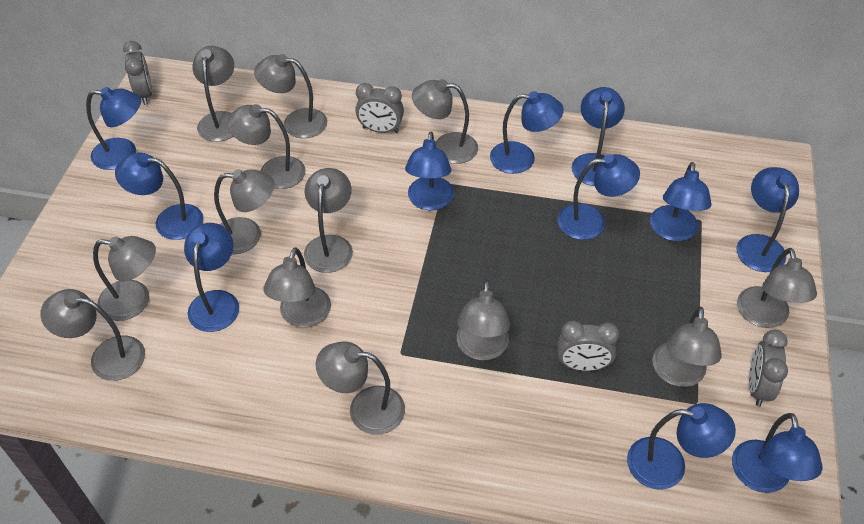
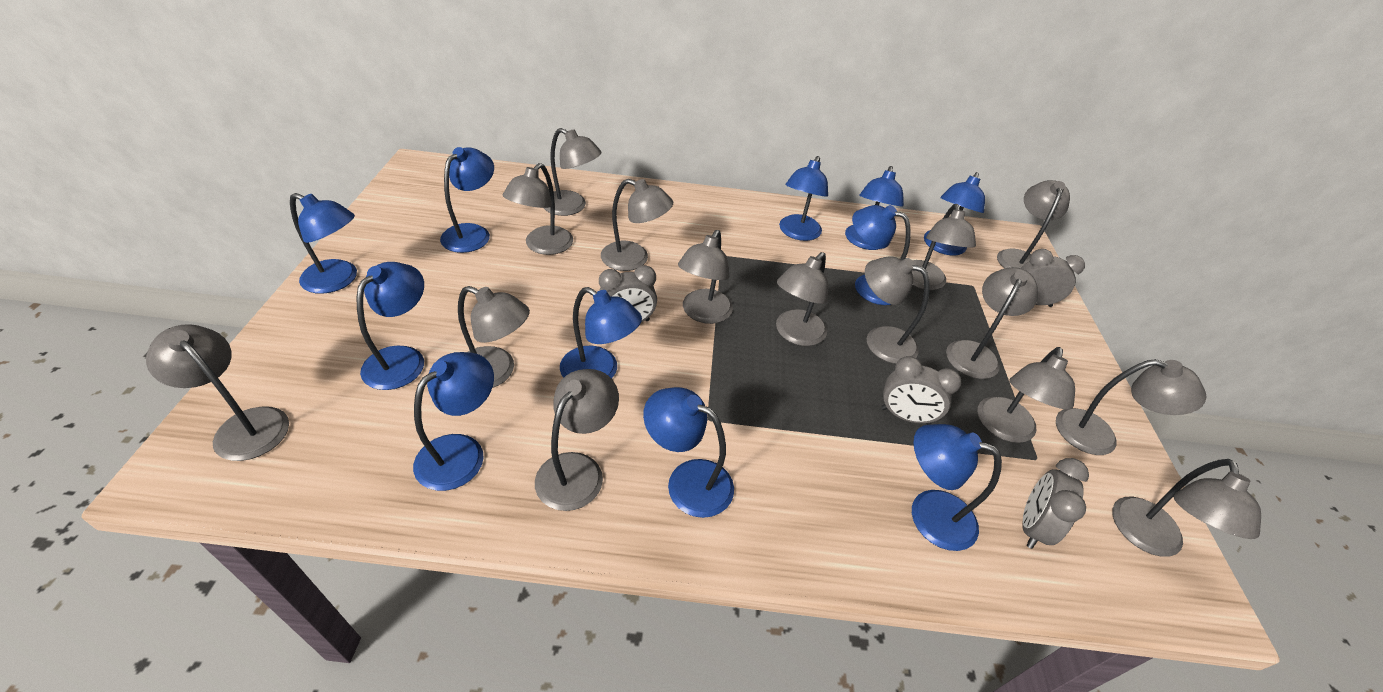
grey lamp: 13 -> 15

